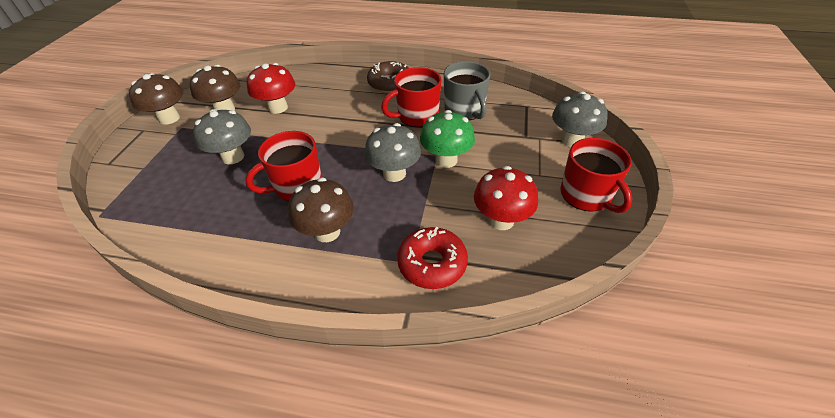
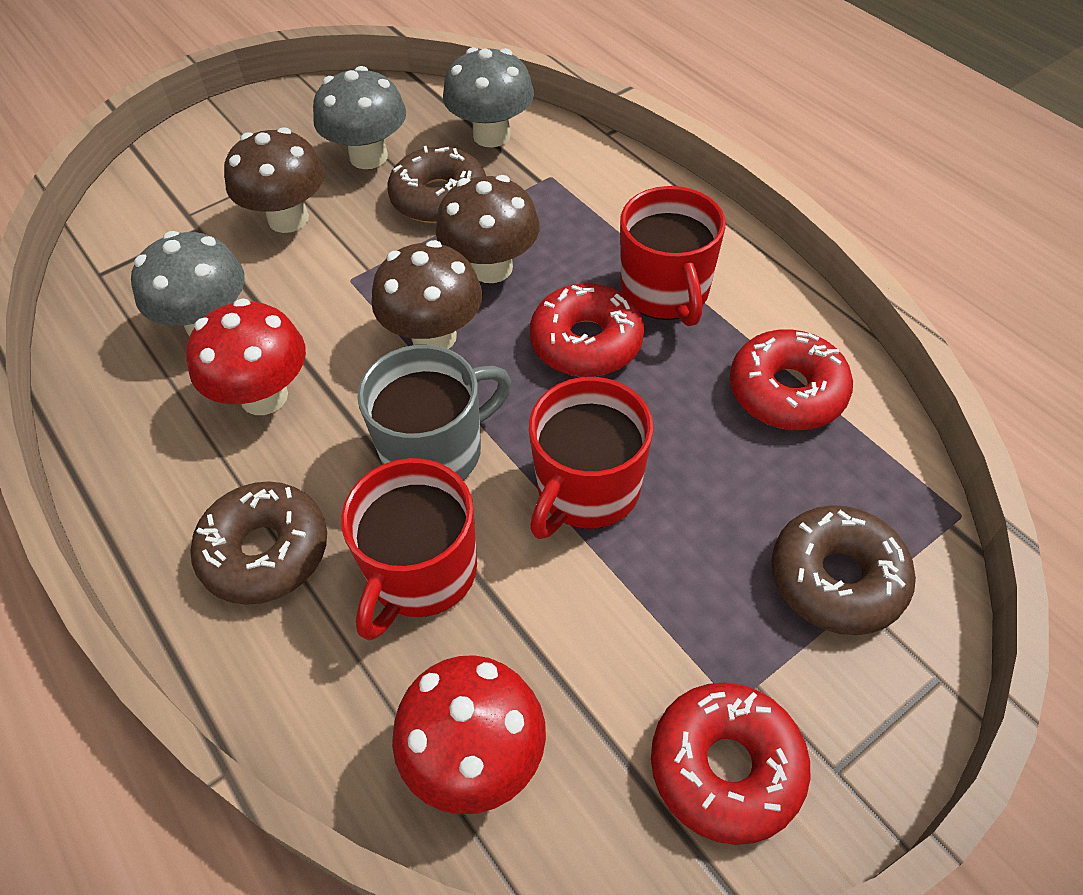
brown donut: 1 -> 3
green mushroom: 1 -> 0
red donut: 1 -> 3

